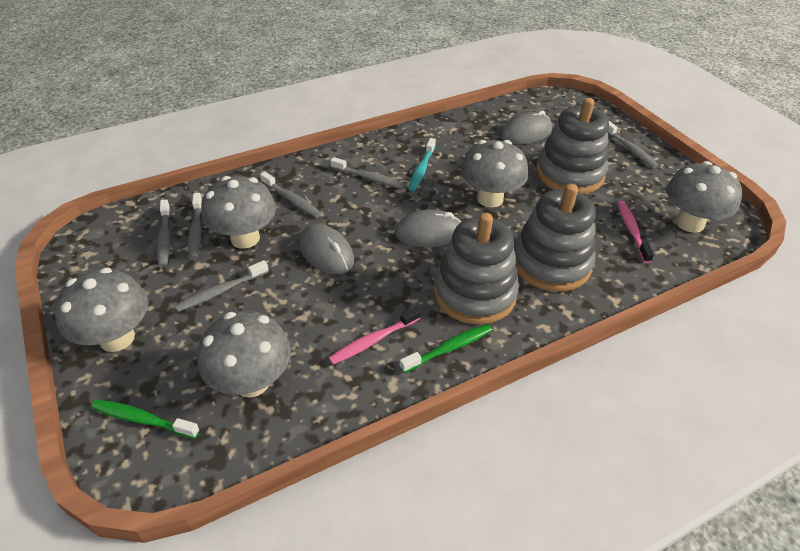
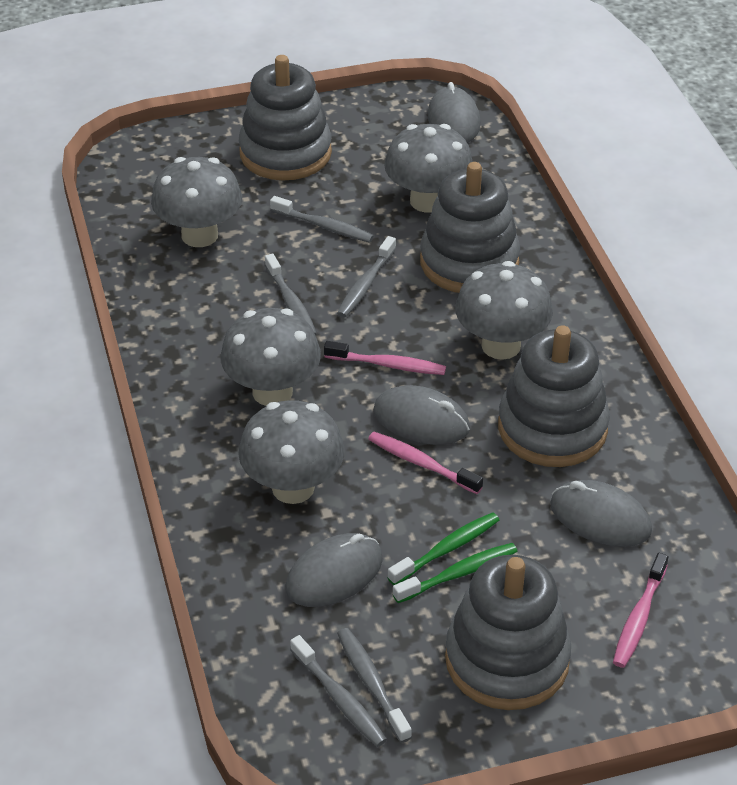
grey mouse: 3 -> 4
grey stacking toy: 3 -> 4
grey toothbrush: 6 -> 5
pink toothbrush: 2 -> 3
turquoise toothbrush: 1 -> 0

